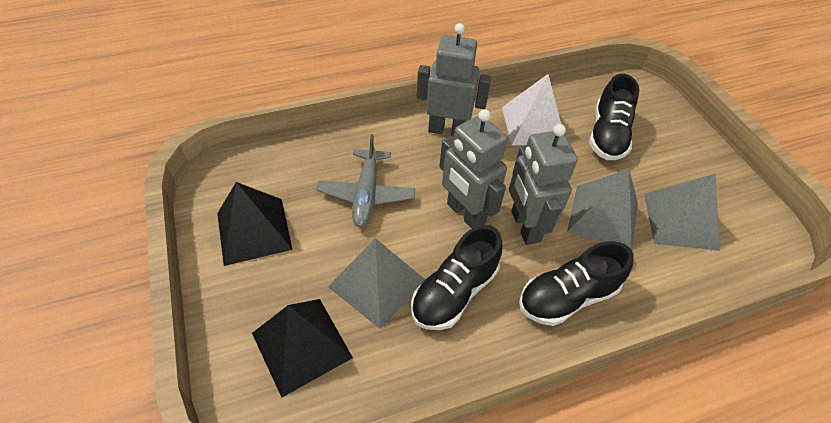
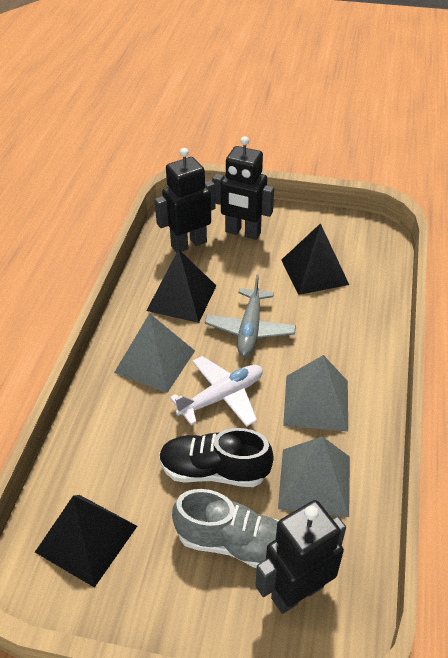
black pyramid: 2 -> 3
black robot: 0 -> 3
black shoe: 3 -> 1
grey robot: 3 -> 0
grey shoe: 0 -> 1
white plane: 0 -> 1
white pyramid: 1 -> 0

